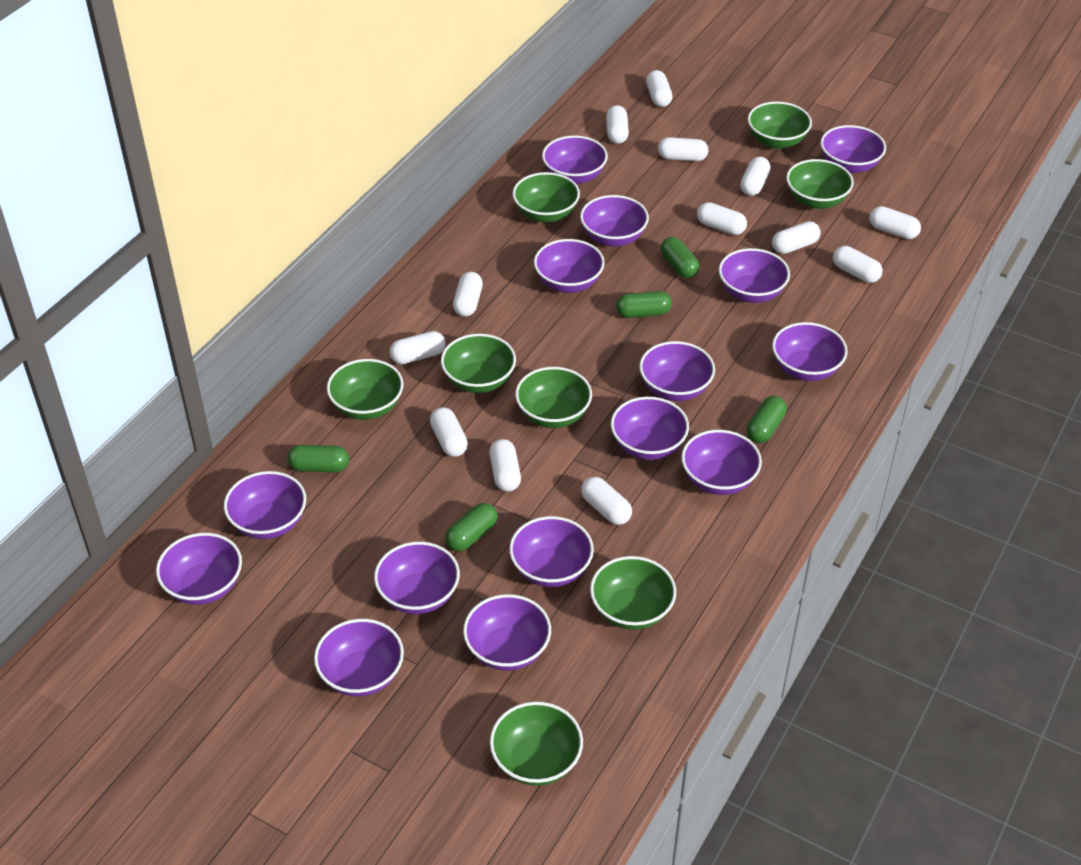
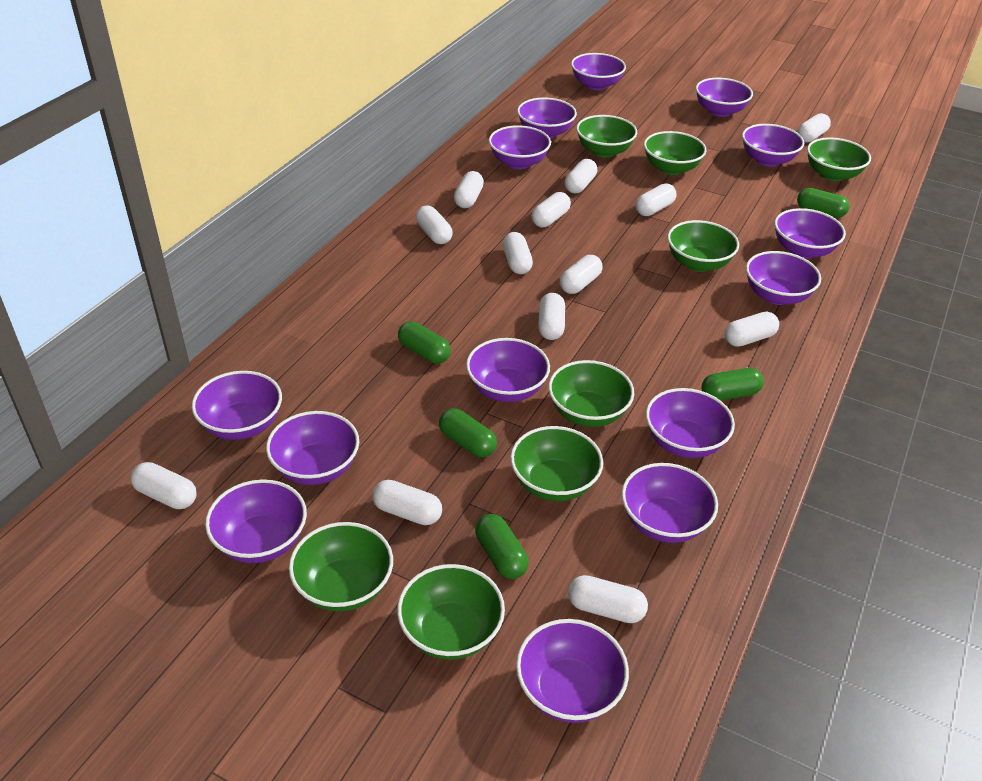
purple bowl: 15 -> 14

